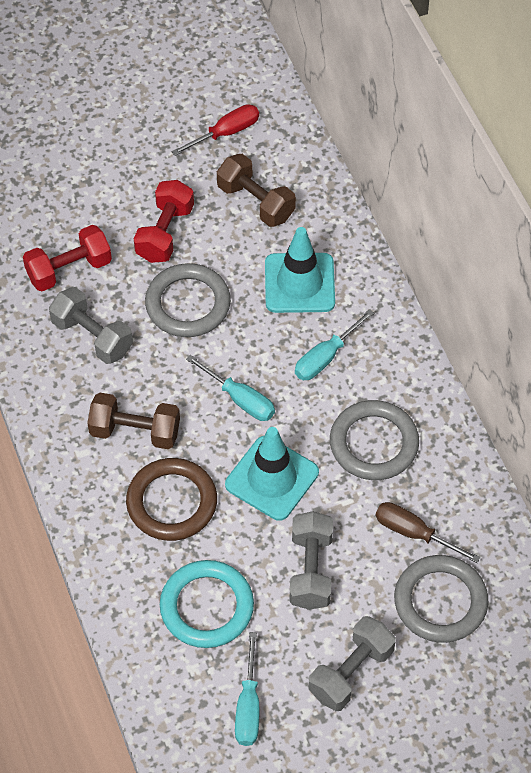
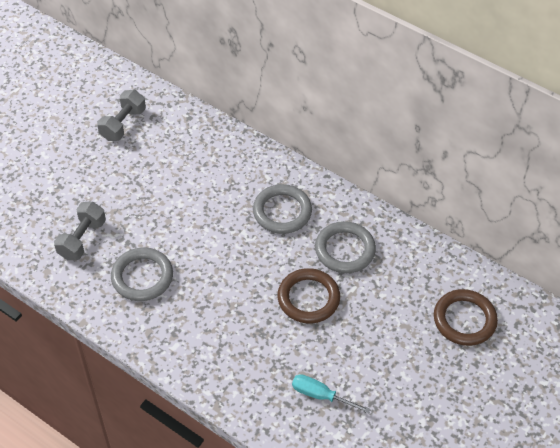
brown dumbbell: 2 -> 0
brown ring: 1 -> 2
brown screwdriver: 1 -> 0
grey dumbbell: 3 -> 2
red dumbbell: 2 -> 0
red screwdriver: 1 -> 0
turquoise ring: 1 -> 0
turquoise screwdriver: 3 -> 1
turquoise traffic cone: 2 -> 0

